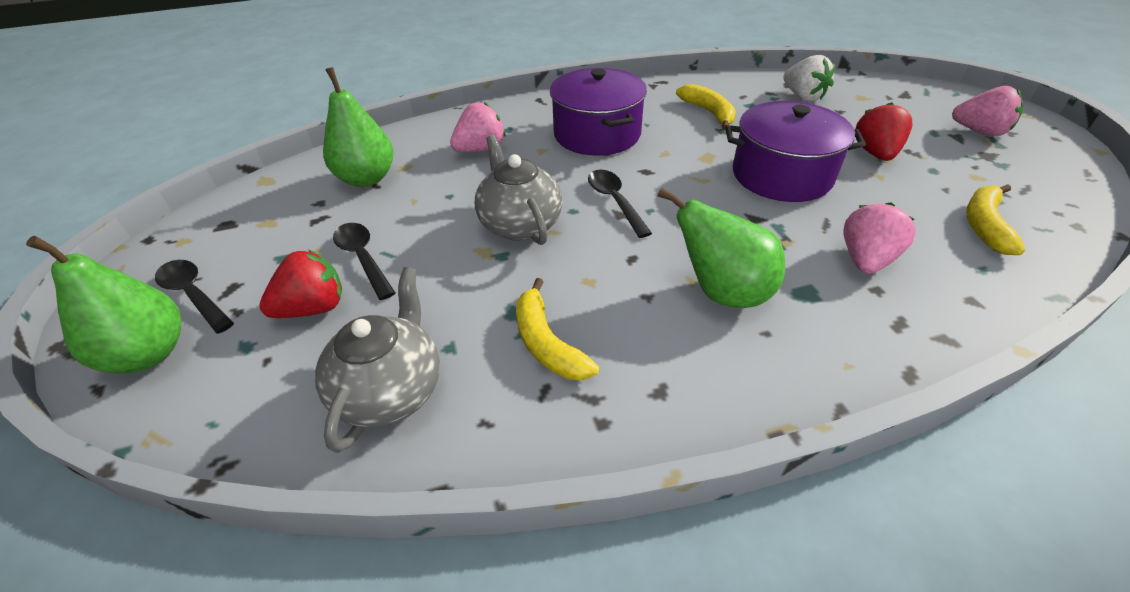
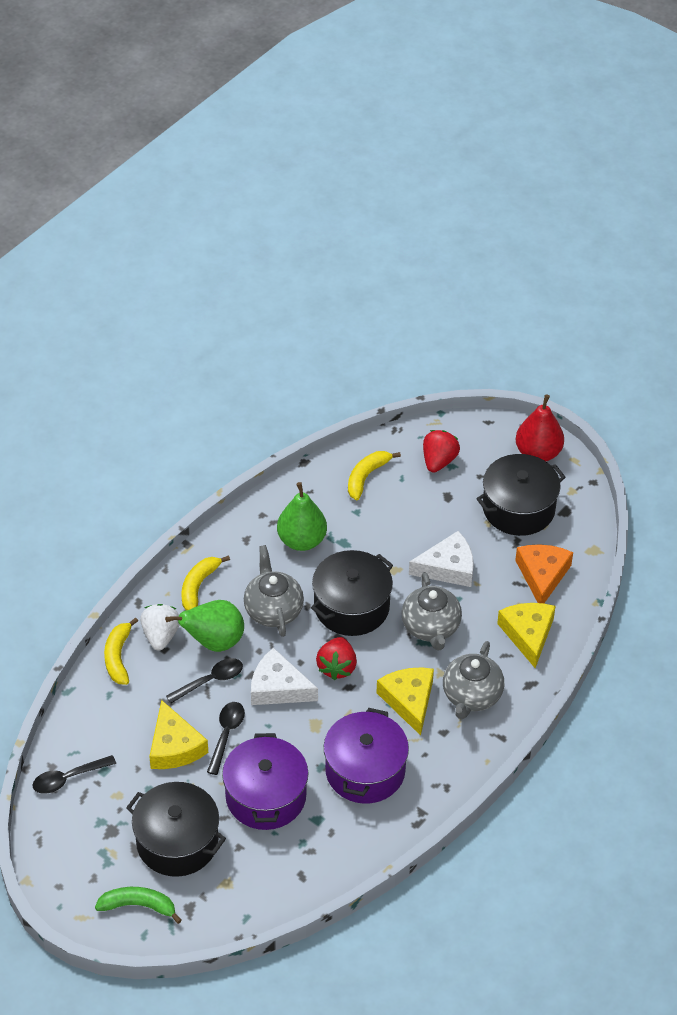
black pot: 0 -> 3
green banana: 0 -> 1
green pear: 3 -> 2
grey teapot: 2 -> 3
orange cheese: 0 -> 1
pink strawberry: 3 -> 0
red pear: 0 -> 1
white cheese: 0 -> 2
yellow cheese: 0 -> 3

